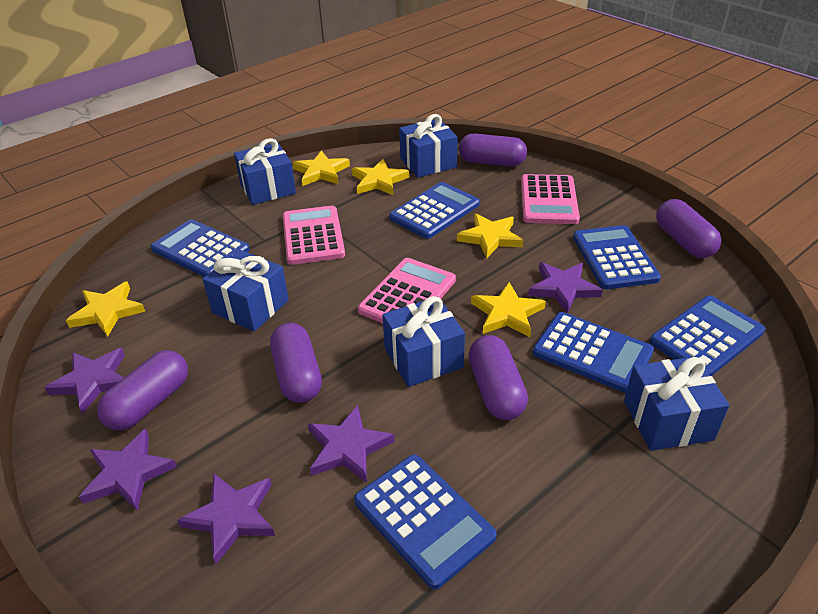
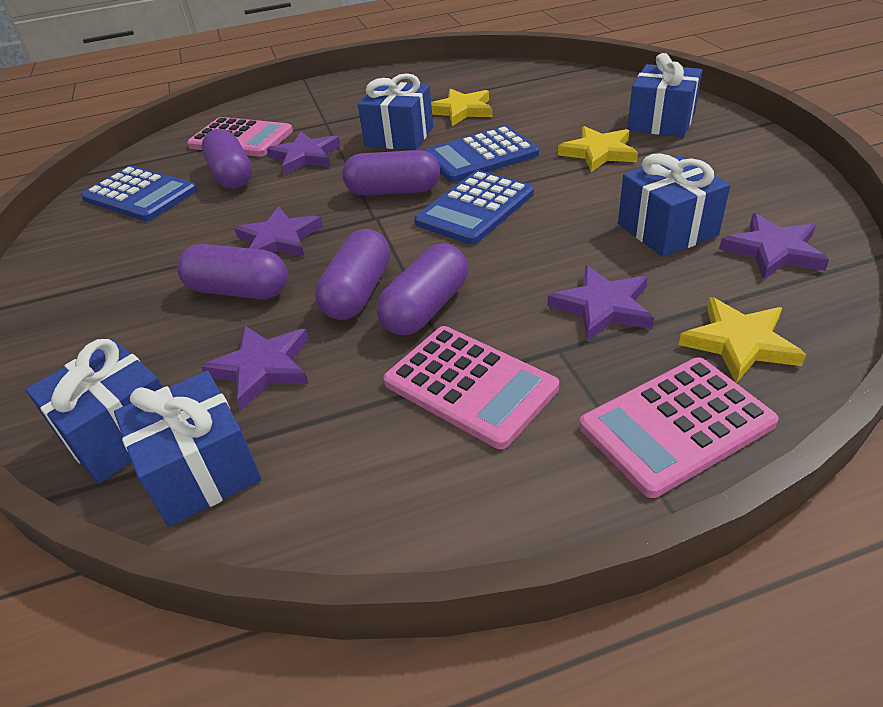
blue calculator: 6 -> 3
yellow star: 5 -> 3

